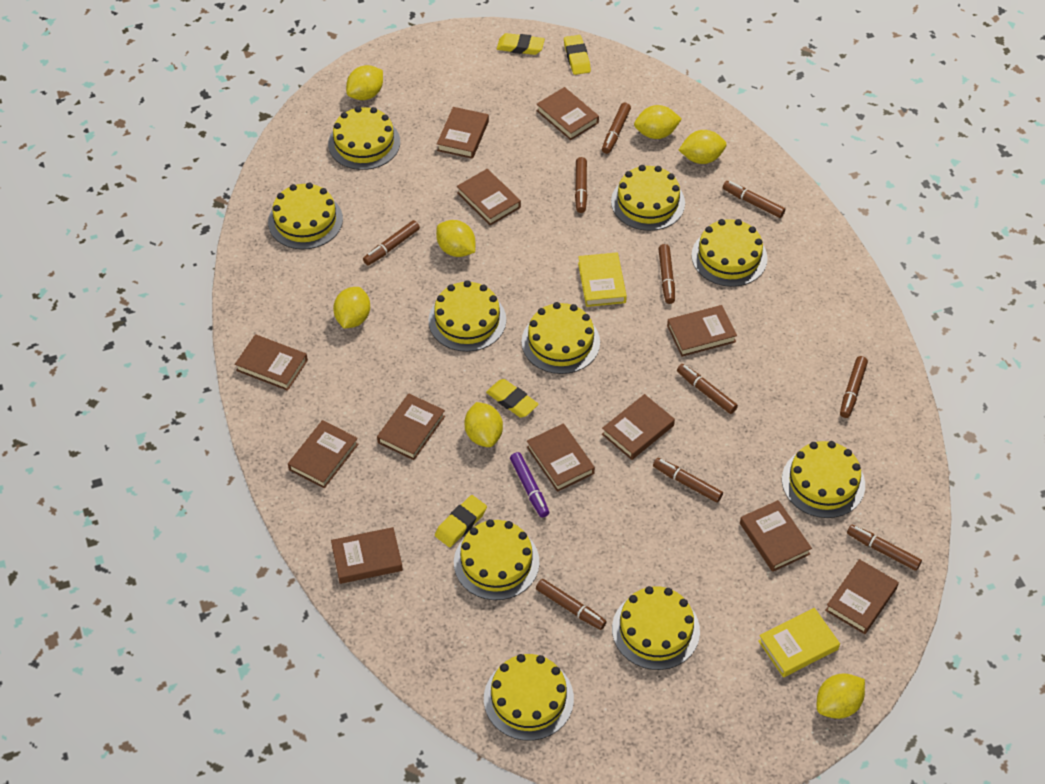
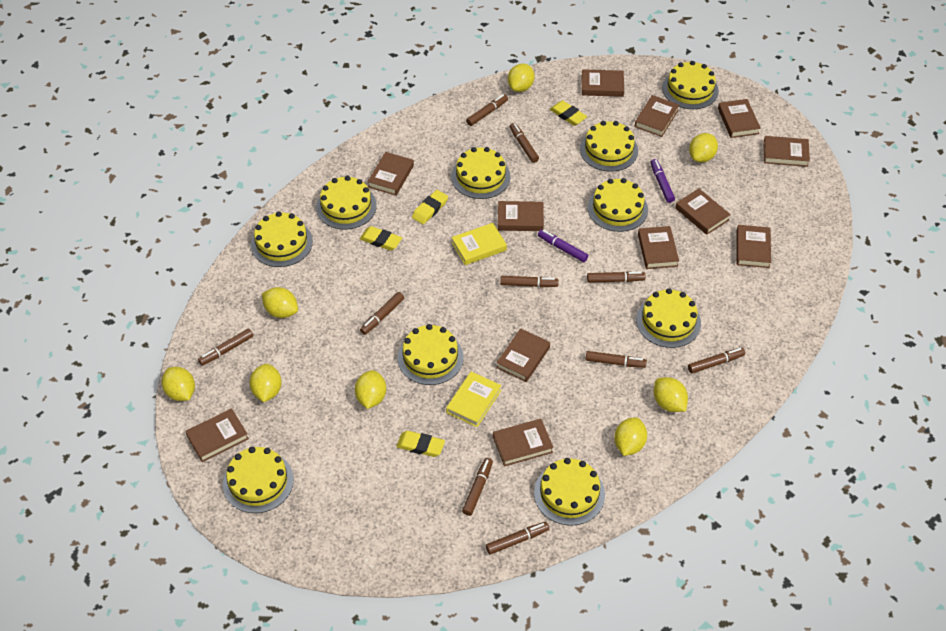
purple marker: 1 -> 2
yellow lemon: 7 -> 8

